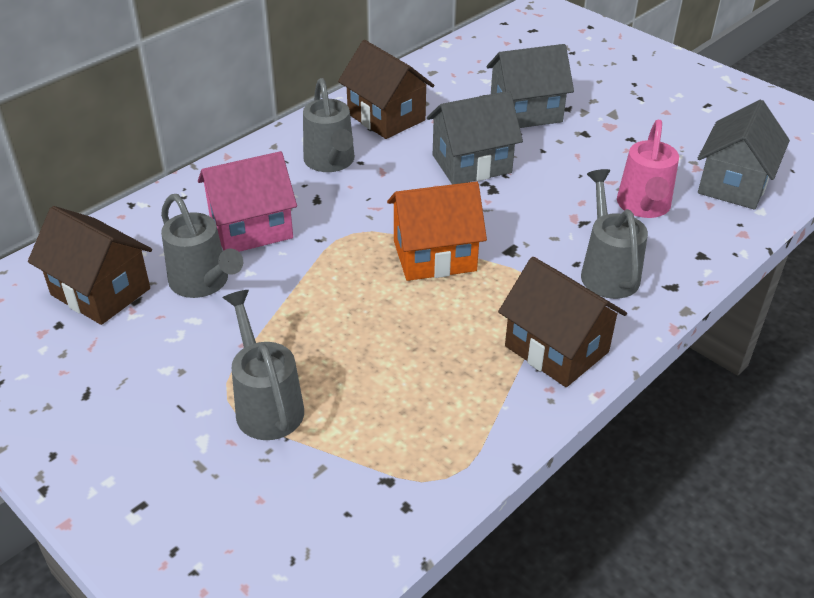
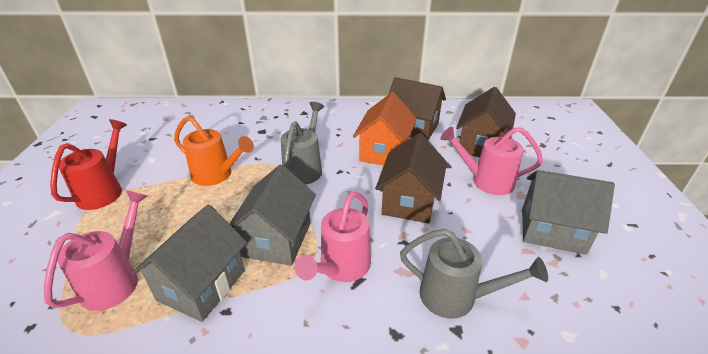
grey watering can: 4 -> 2
orange watering can: 0 -> 1
pink house: 1 -> 0
pink watering can: 1 -> 3
red watering can: 0 -> 1

